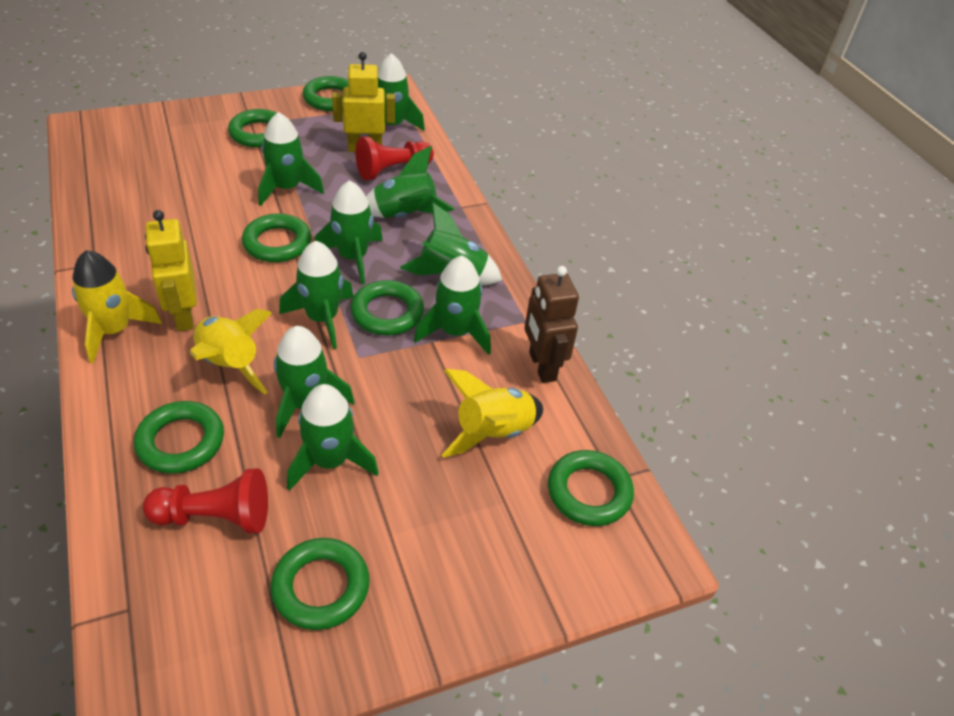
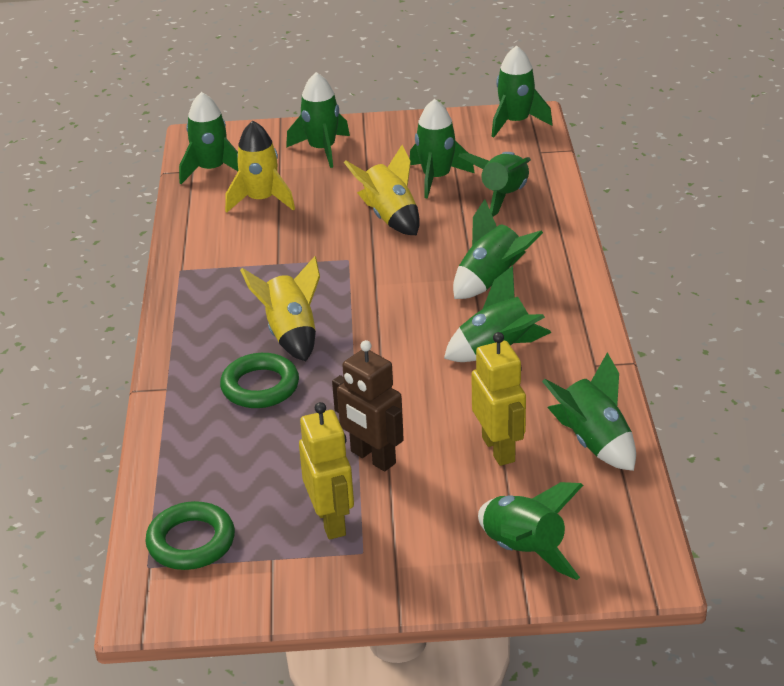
green ring: 7 -> 2
red pawn: 2 -> 0

